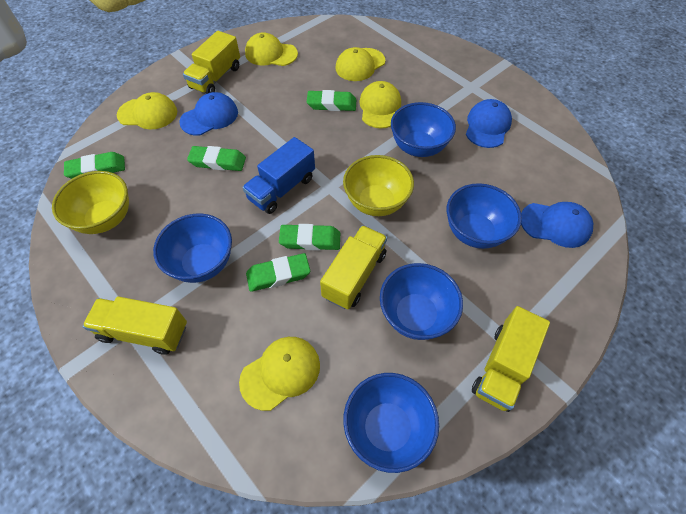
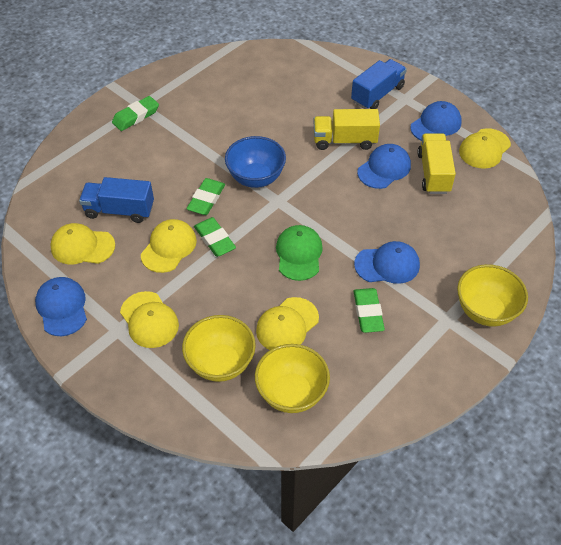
blue bowl: 5 -> 1
blue cap: 3 -> 4
blue truck: 1 -> 2
green cap: 0 -> 1
green eraser: 5 -> 4
yellow bowl: 2 -> 3
yellow truck: 4 -> 2

